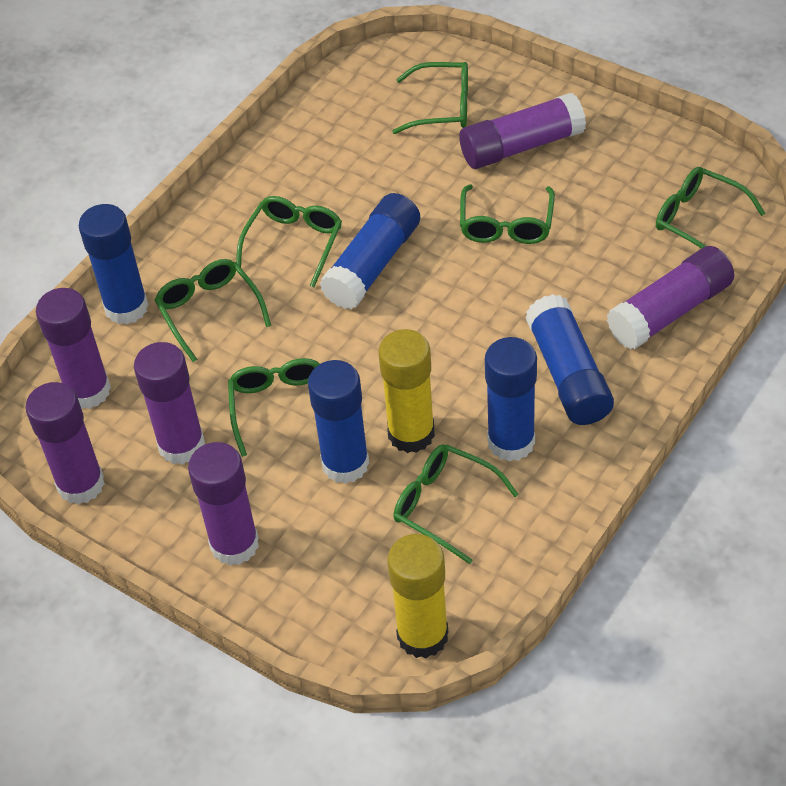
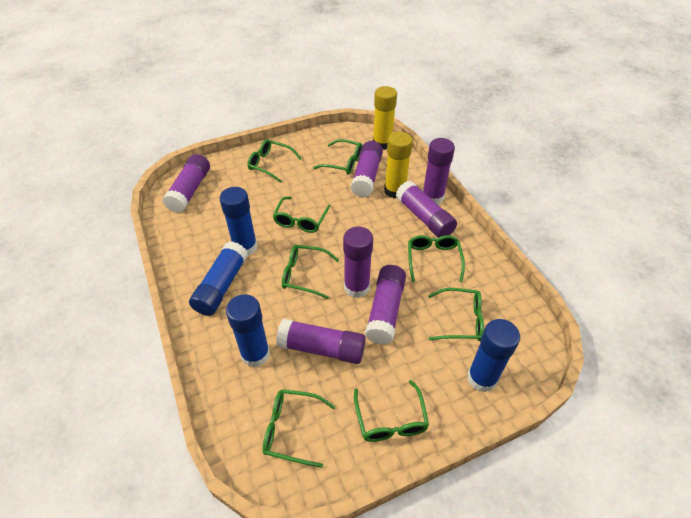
blue glue stick: 5 -> 4
green glasses: 7 -> 8
purple glue stick: 6 -> 7

